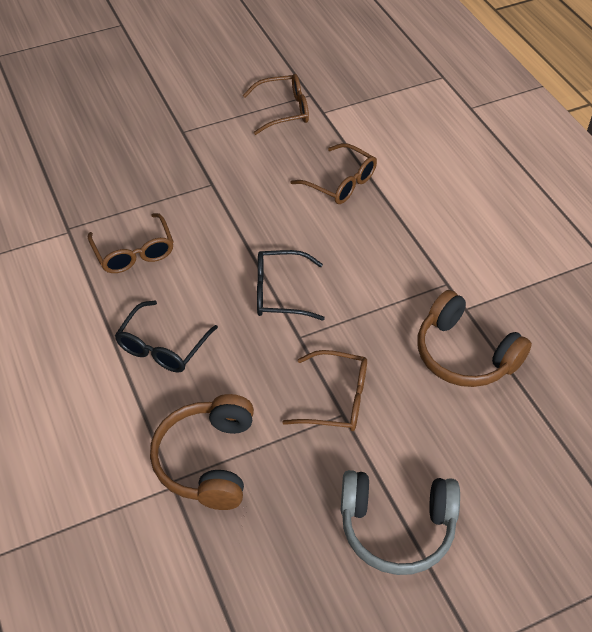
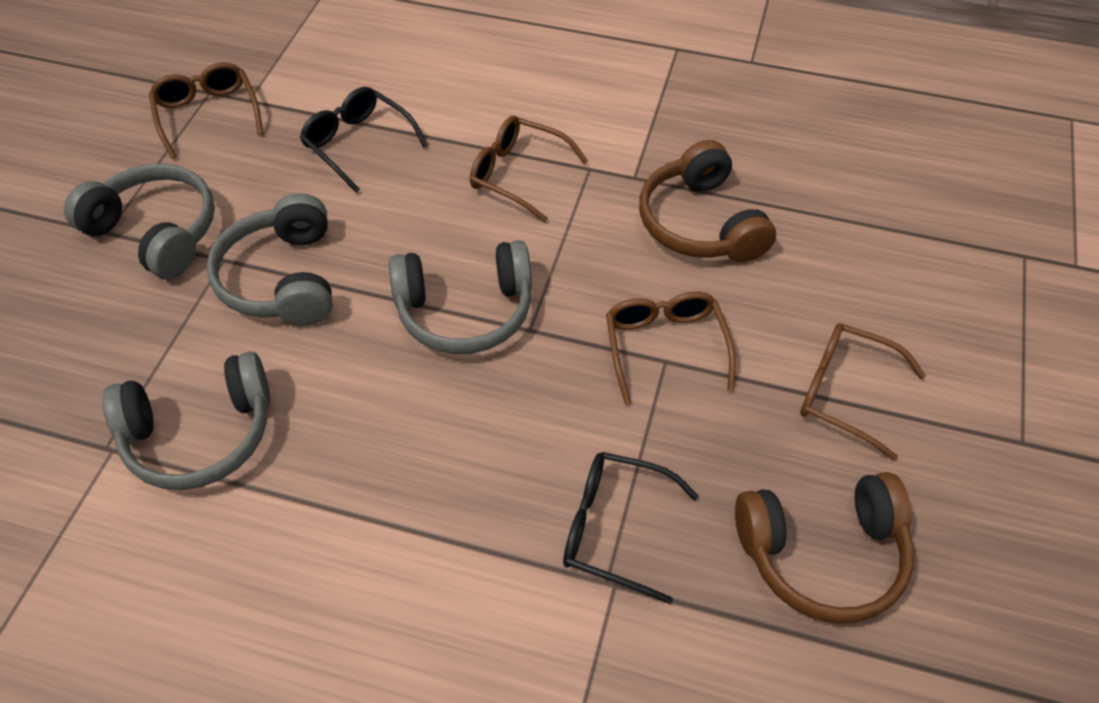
grey headphones: 1 -> 4

